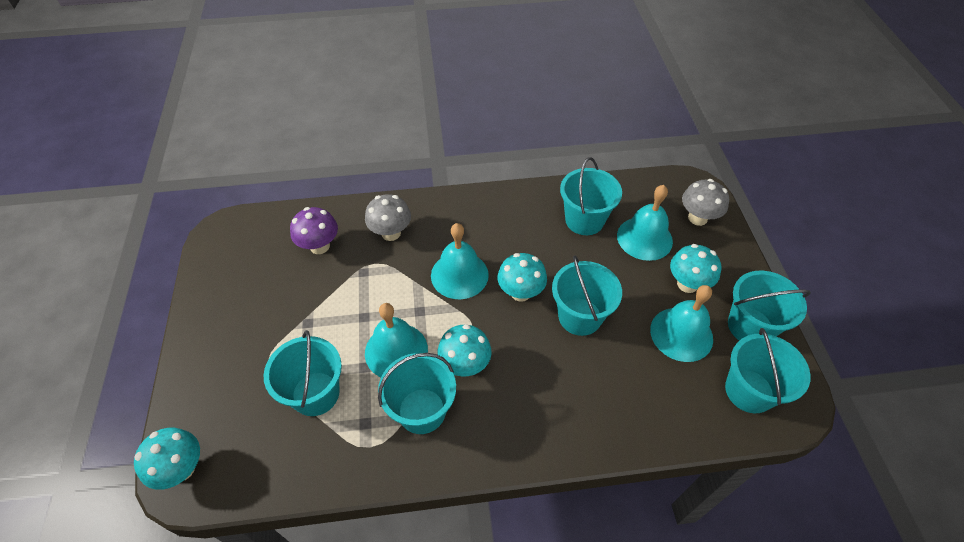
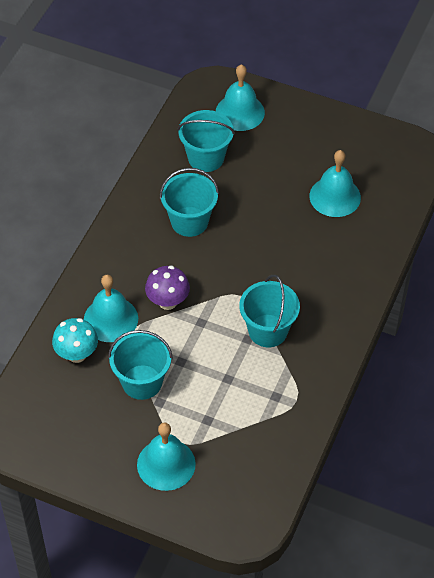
grey mushroom: 2 -> 0
turquoise bucket: 6 -> 4
turquoise mushroom: 4 -> 1

